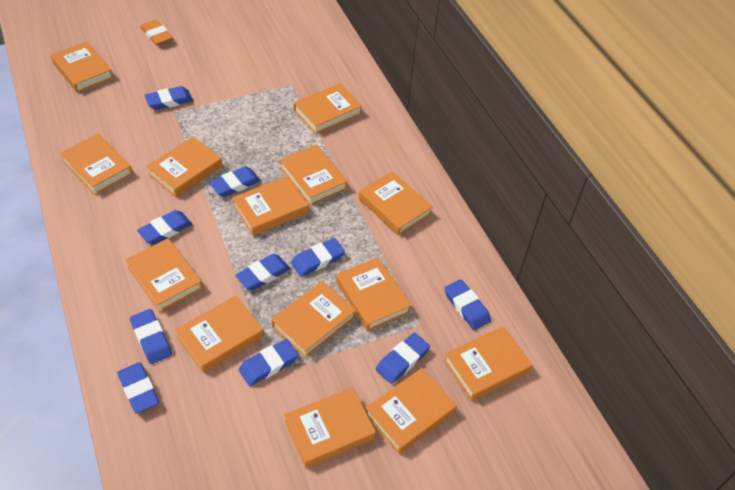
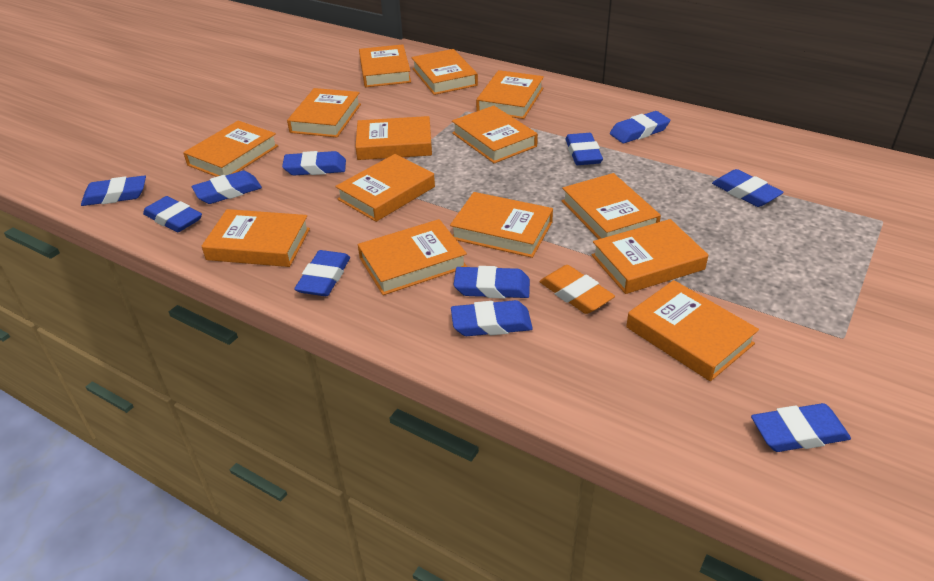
blue eraser: 10 -> 11

